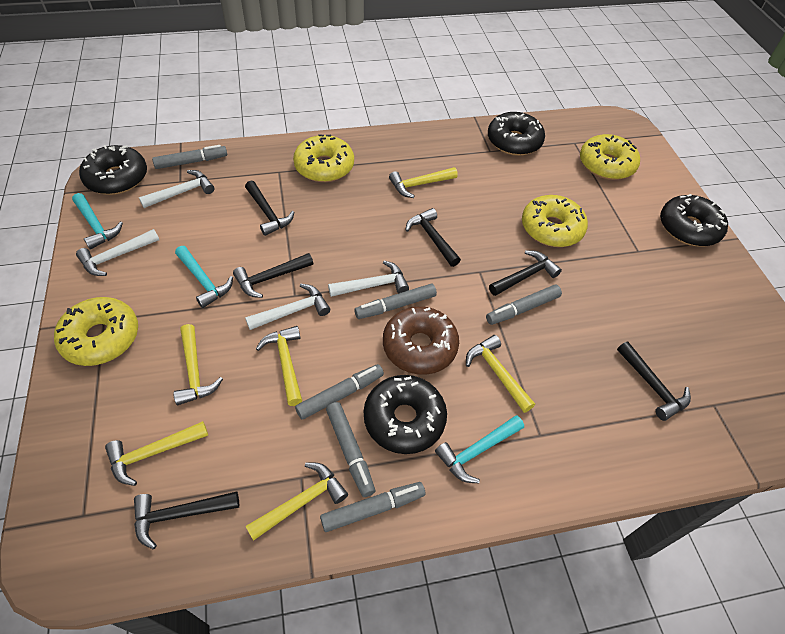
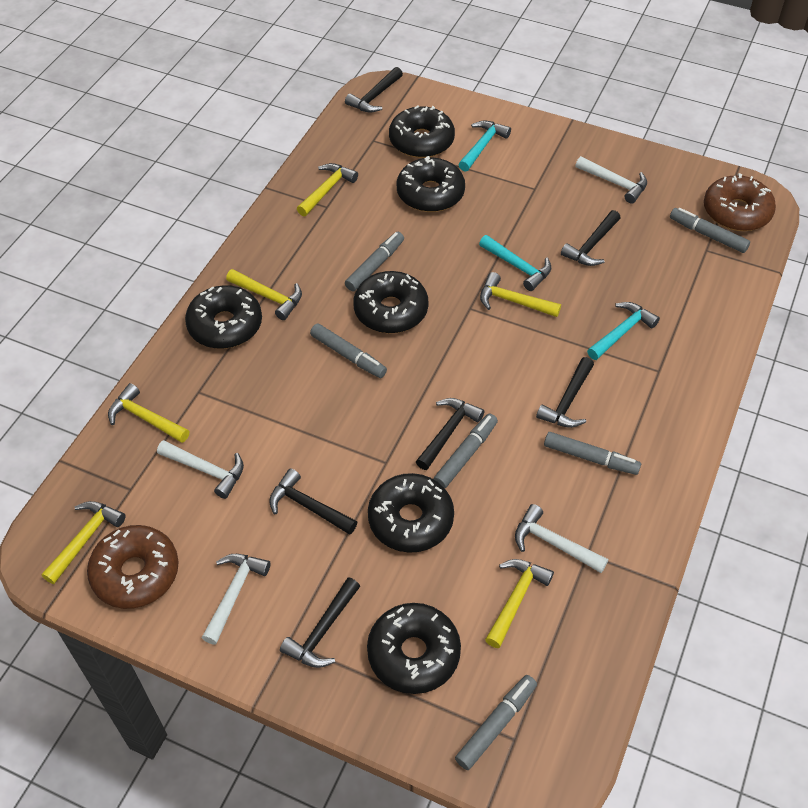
black donut: 4 -> 6
brown donut: 1 -> 2
yellow donut: 4 -> 0

